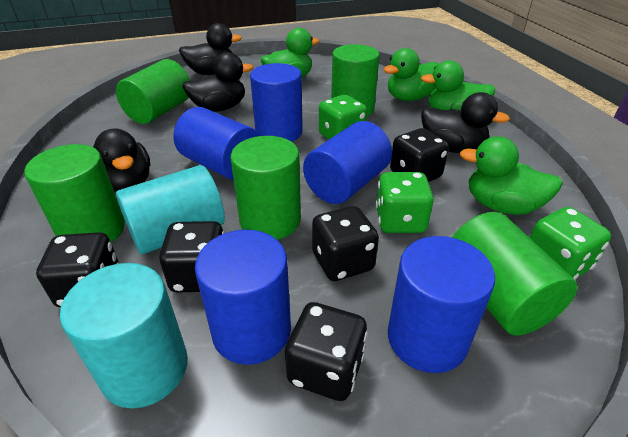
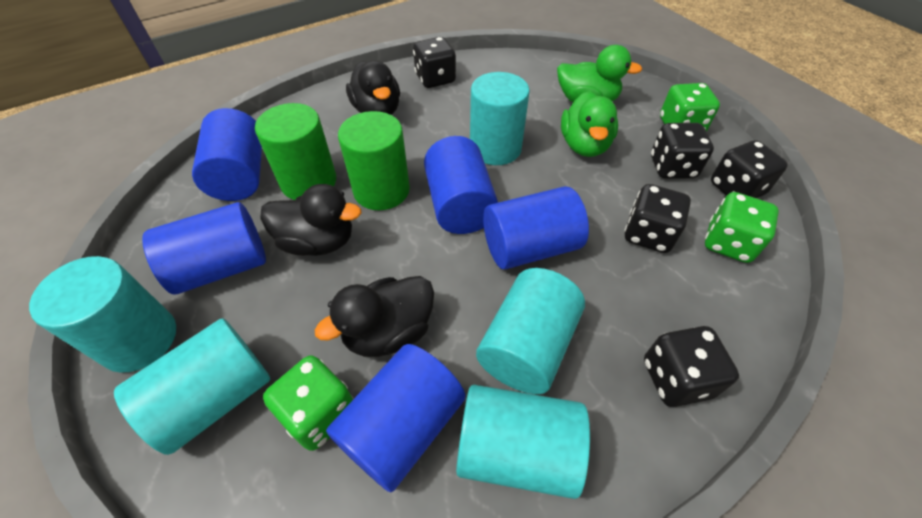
black duck: 4 -> 3
green cylinder: 5 -> 2
green duck: 4 -> 2
turquoise cylinder: 2 -> 5

